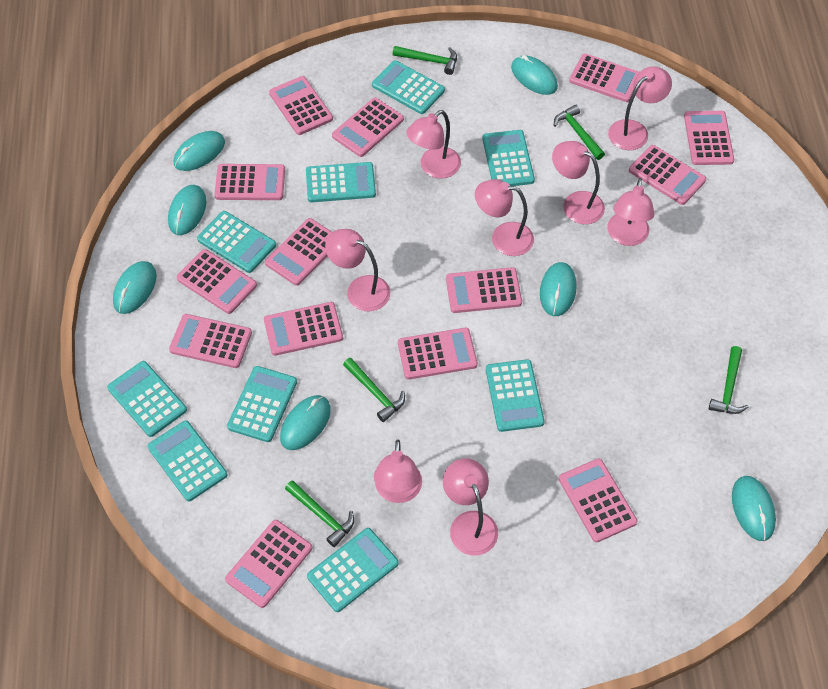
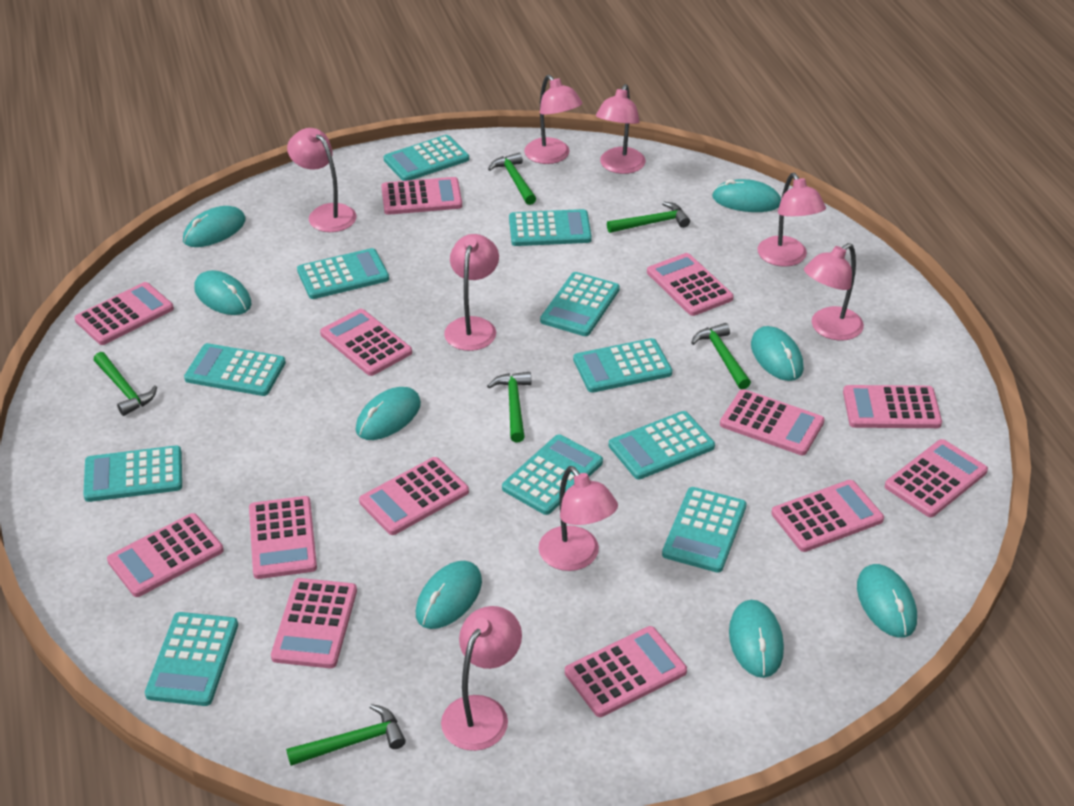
green hammer: 5 -> 6
pink calculator: 14 -> 13
turquoise calculator: 9 -> 11
turquoise mouse: 7 -> 8

